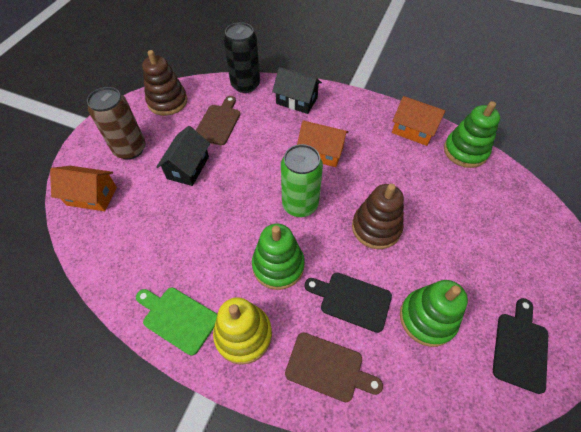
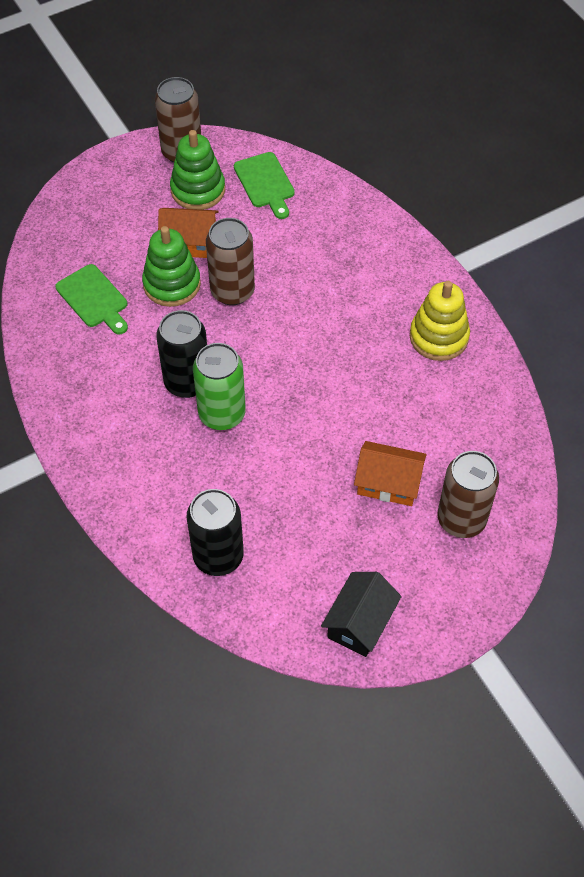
black can: 1 -> 2
black cutting board: 2 -> 0
black house: 2 -> 1
brown can: 1 -> 3
brown cutting board: 2 -> 0
brown stacking toy: 2 -> 0
green cutting board: 1 -> 2
green stacking toy: 3 -> 2
orange house: 3 -> 2

